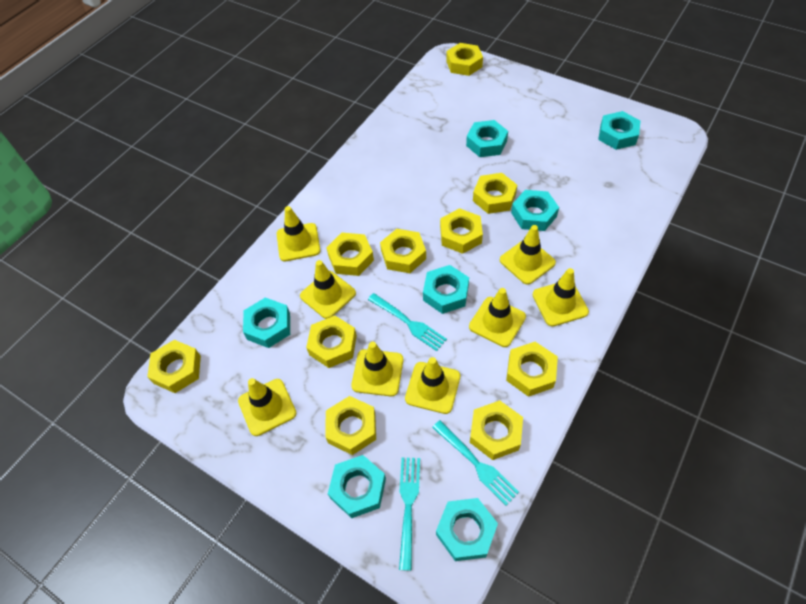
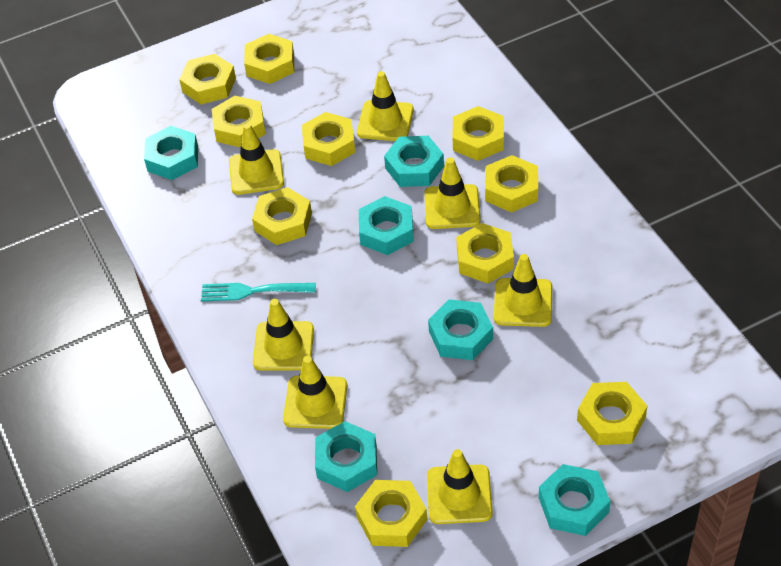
turquoise fork: 3 -> 1
turquoise nut: 7 -> 6
yellow traffic cone: 8 -> 7

